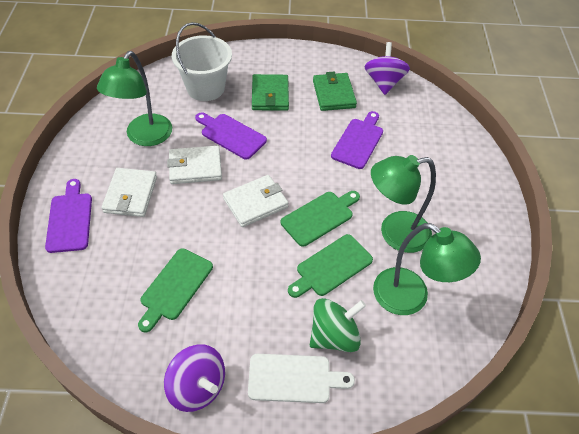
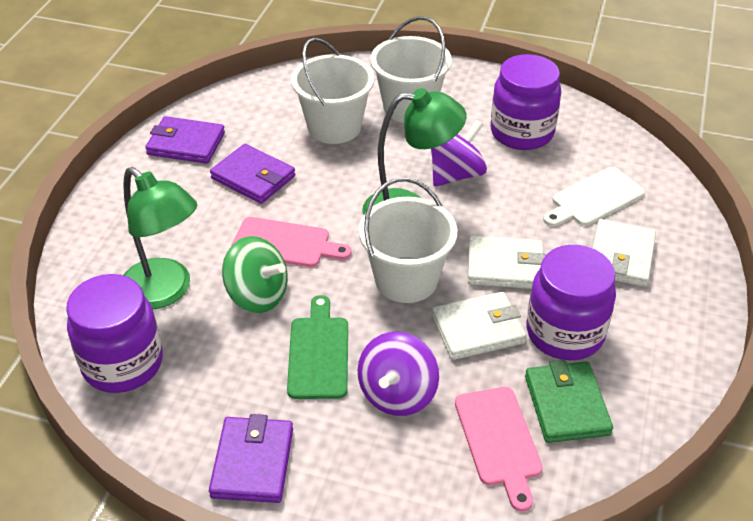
green cutting board: 3 -> 1
green lamp: 3 -> 2
green wallet: 2 -> 1
pink cutting board: 0 -> 2
purple cutting board: 3 -> 0
purple jar: 0 -> 3
purple wallet: 0 -> 3
white bucket: 1 -> 3

